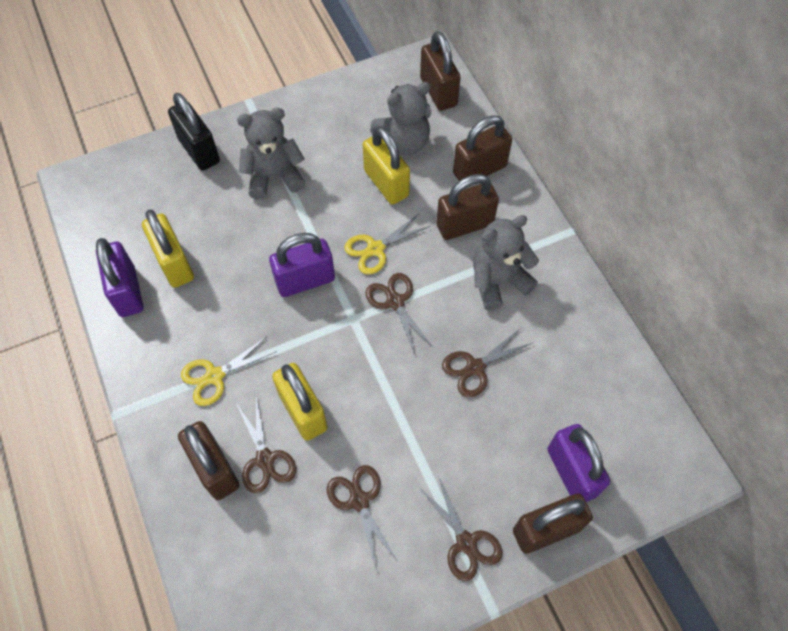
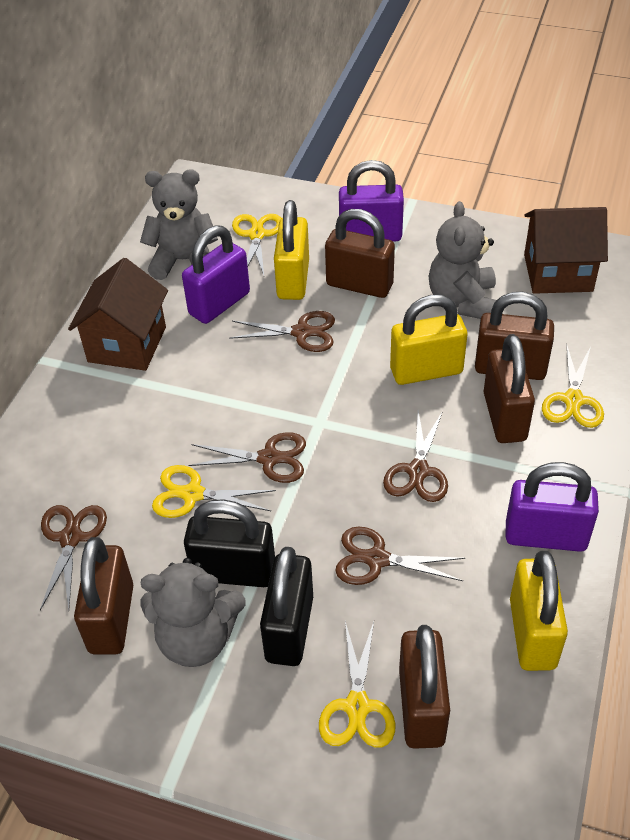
black padlock: 1 -> 2
brown house: 0 -> 2
yellow scissors: 2 -> 4

